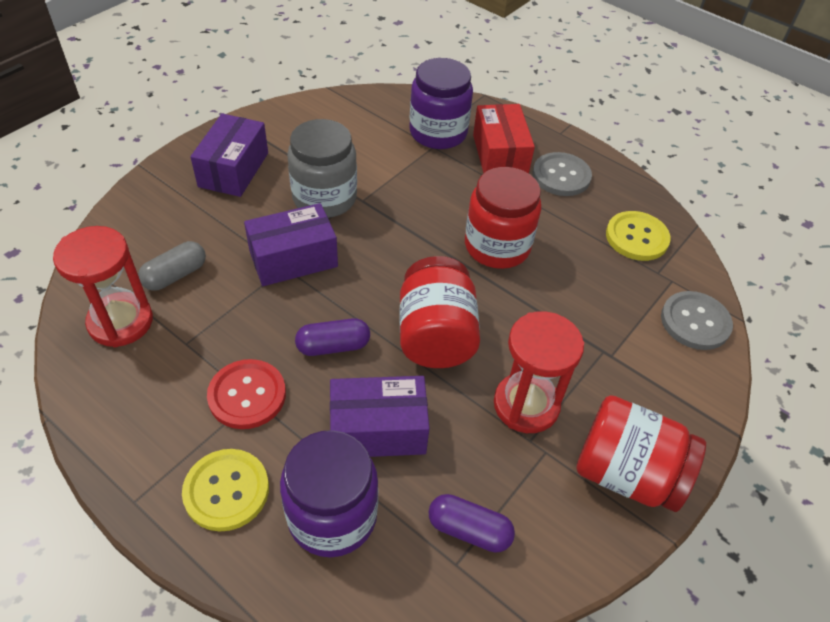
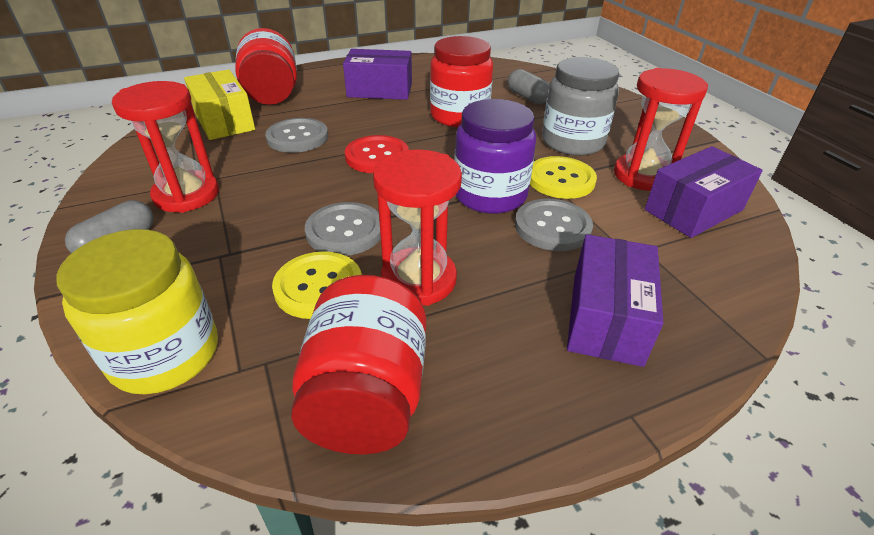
grey button: 2 -> 3
grey capsule: 1 -> 2
purple capsule: 2 -> 0
purple jar: 2 -> 1
red box: 1 -> 0
red hourglass: 2 -> 3
yellow box: 0 -> 1
yellow jar: 0 -> 1

